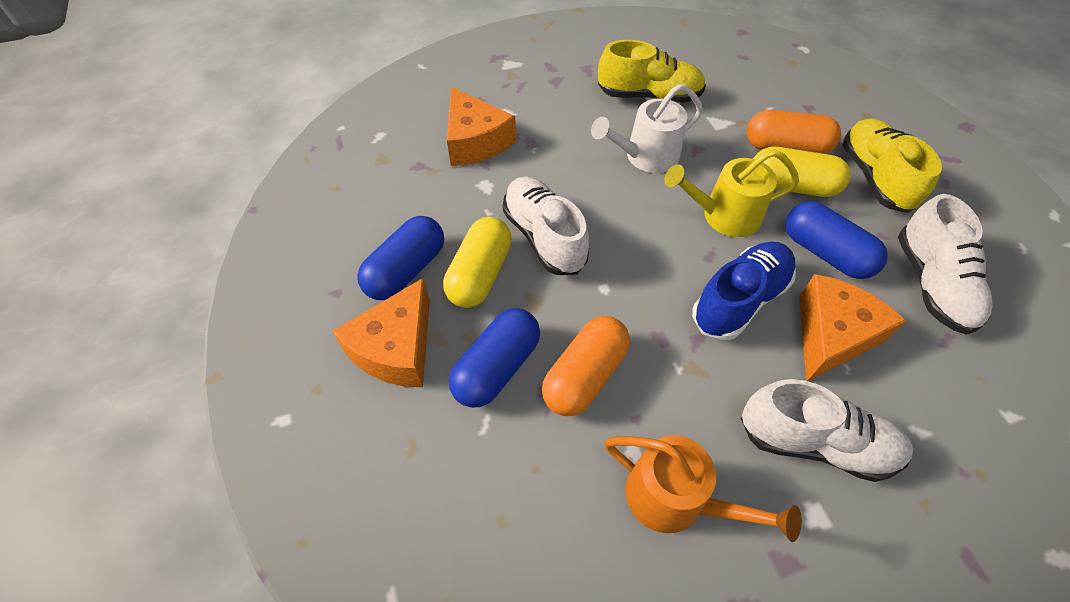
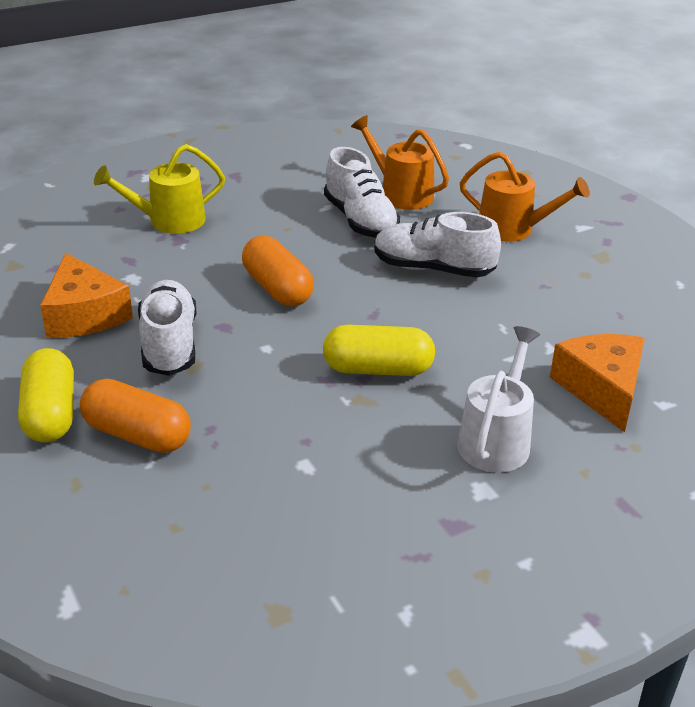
blue capsule: 3 -> 0
blue shoe: 1 -> 0
orange cheese: 3 -> 2
orange watering can: 1 -> 2
yellow shoe: 2 -> 0

